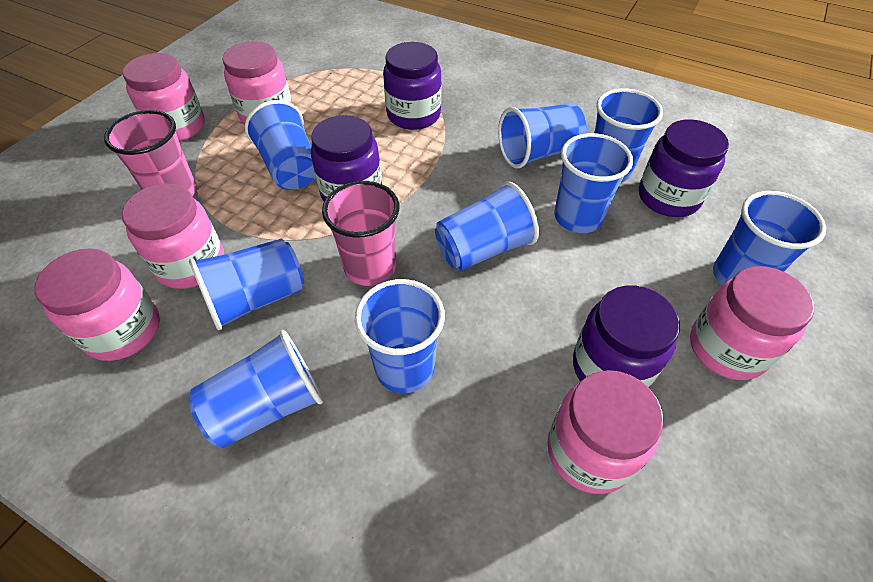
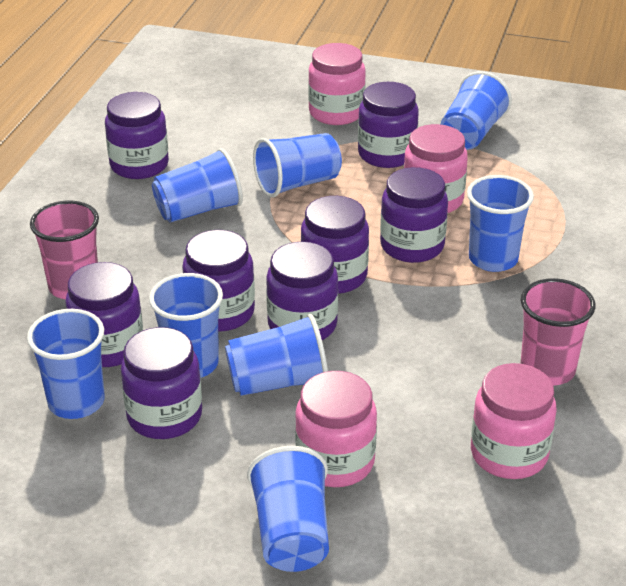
blue cup: 9 -> 8
pink jar: 6 -> 4
purple jar: 4 -> 8

